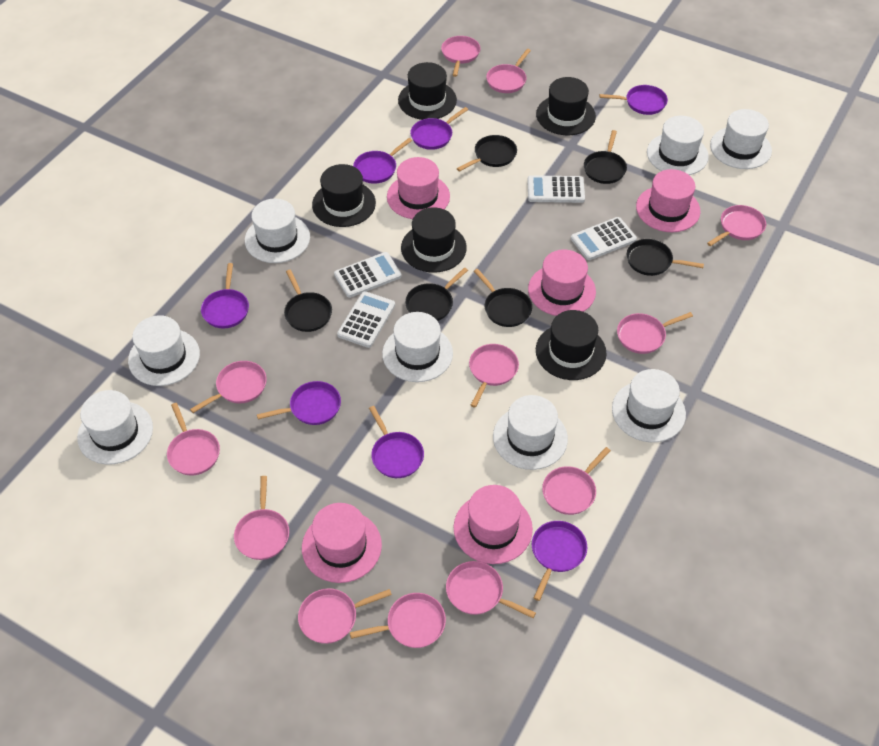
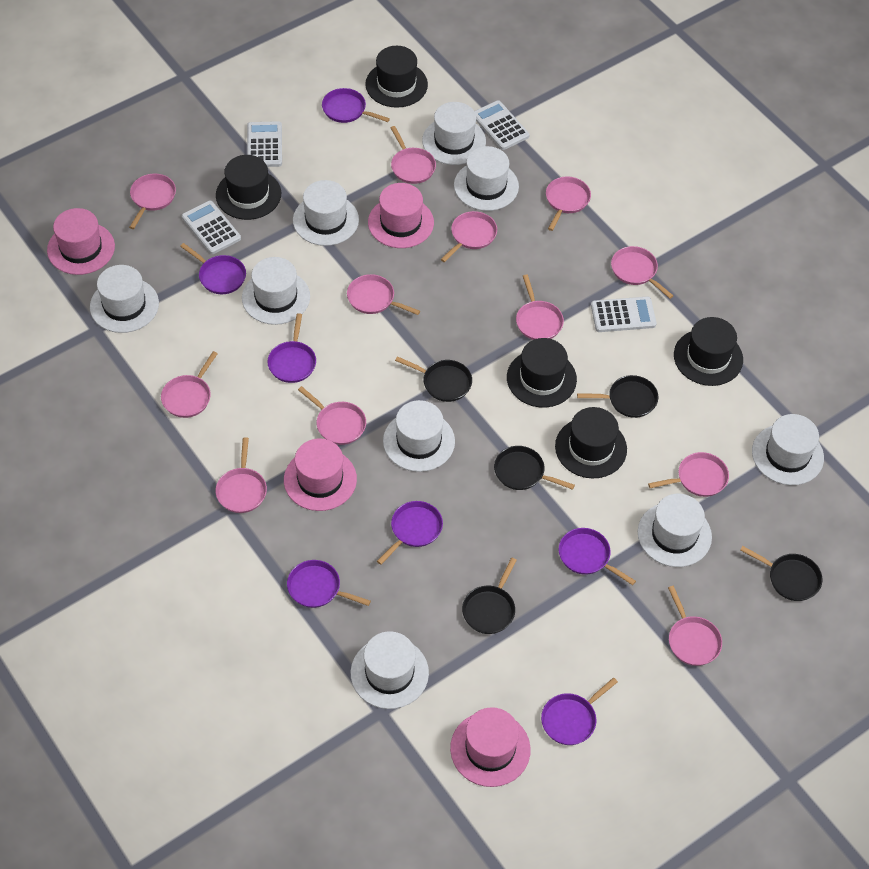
black pan: 6 -> 5
pink hat: 5 -> 4
white hat: 8 -> 9

